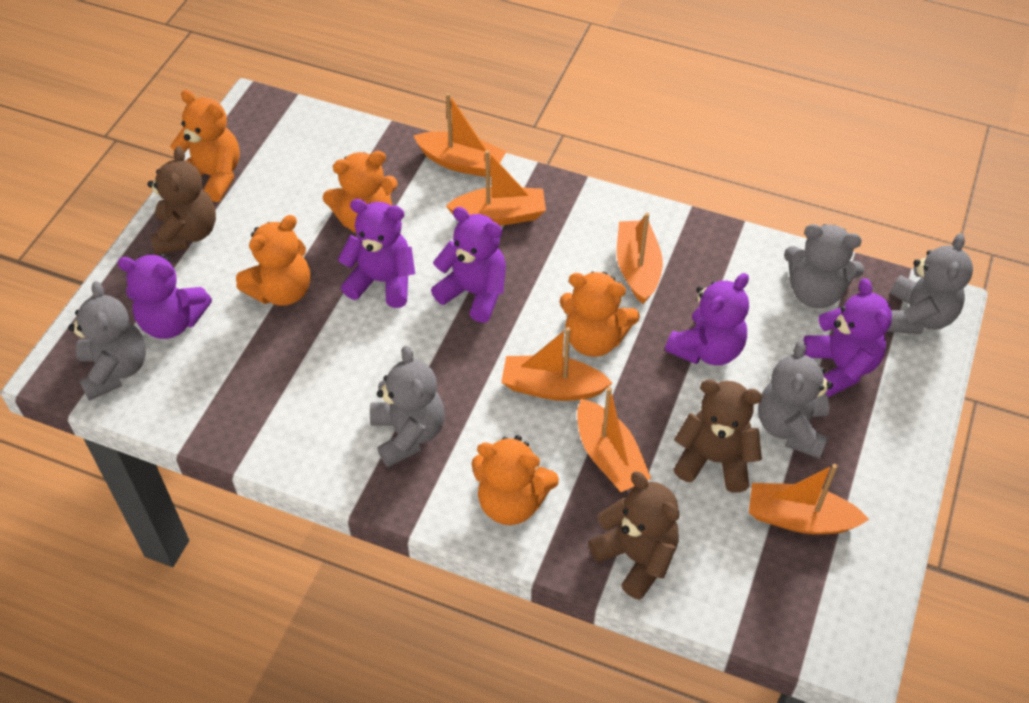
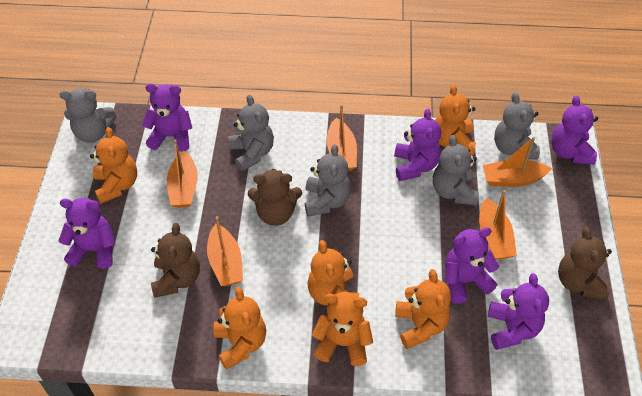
orange boat: 6 -> 5
orange teddy bear: 5 -> 6
purple teddy bear: 5 -> 6

